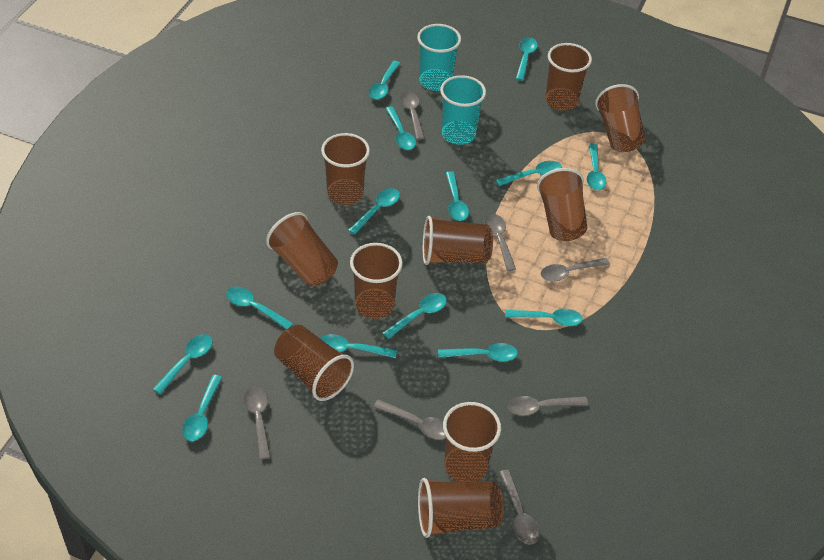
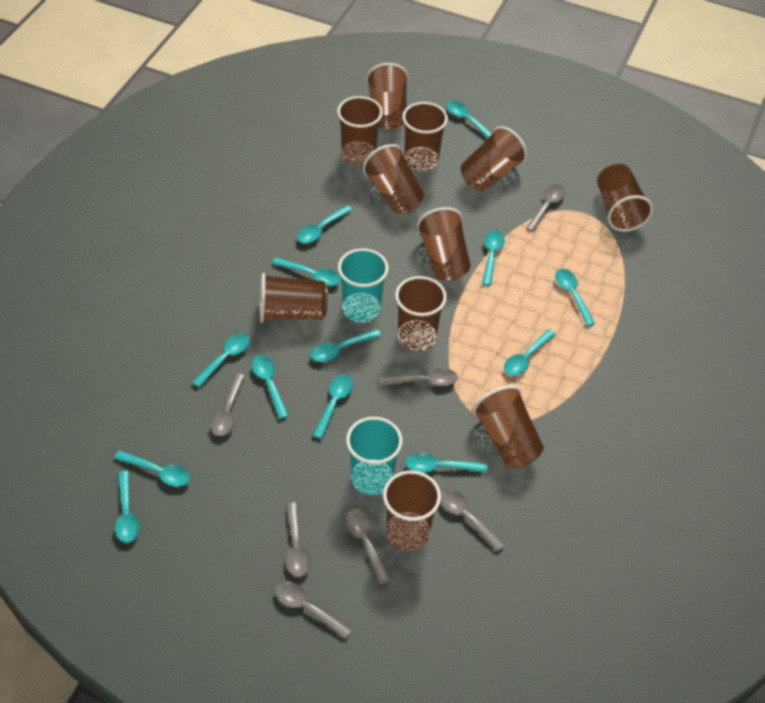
brown cup: 10 -> 11
turquoise spoon: 14 -> 13

